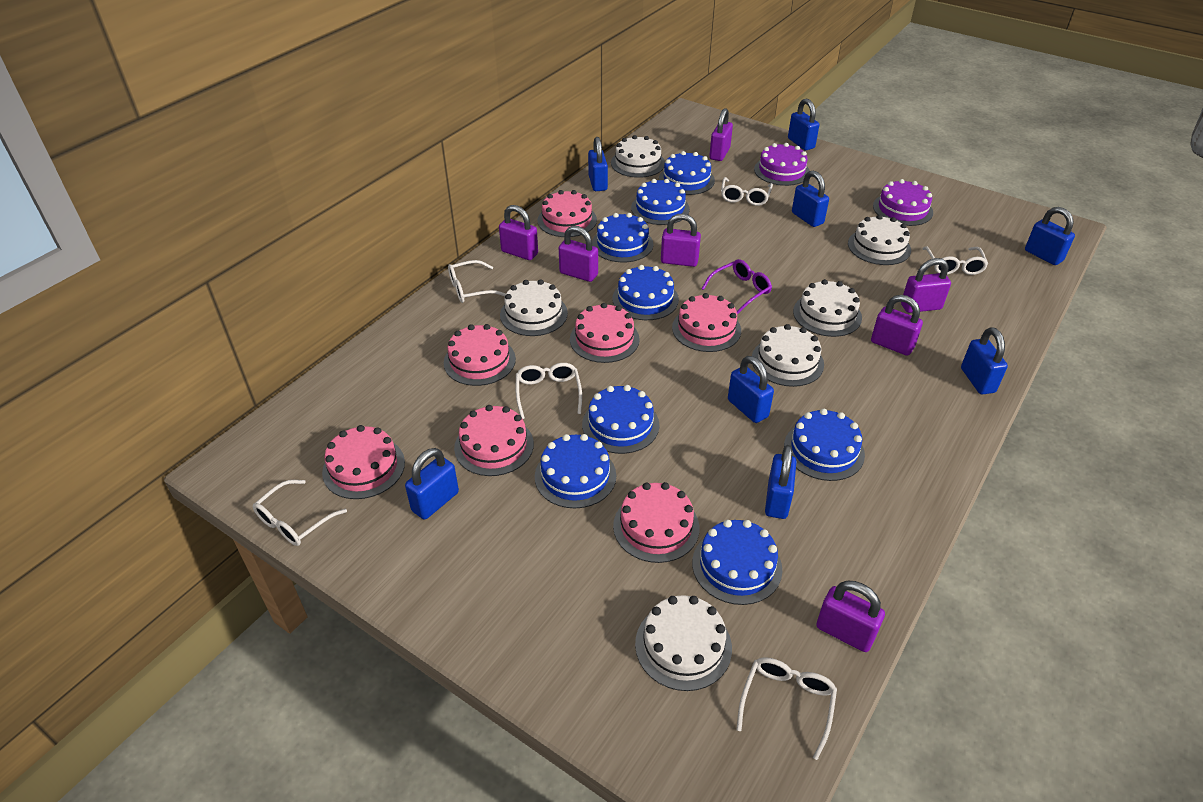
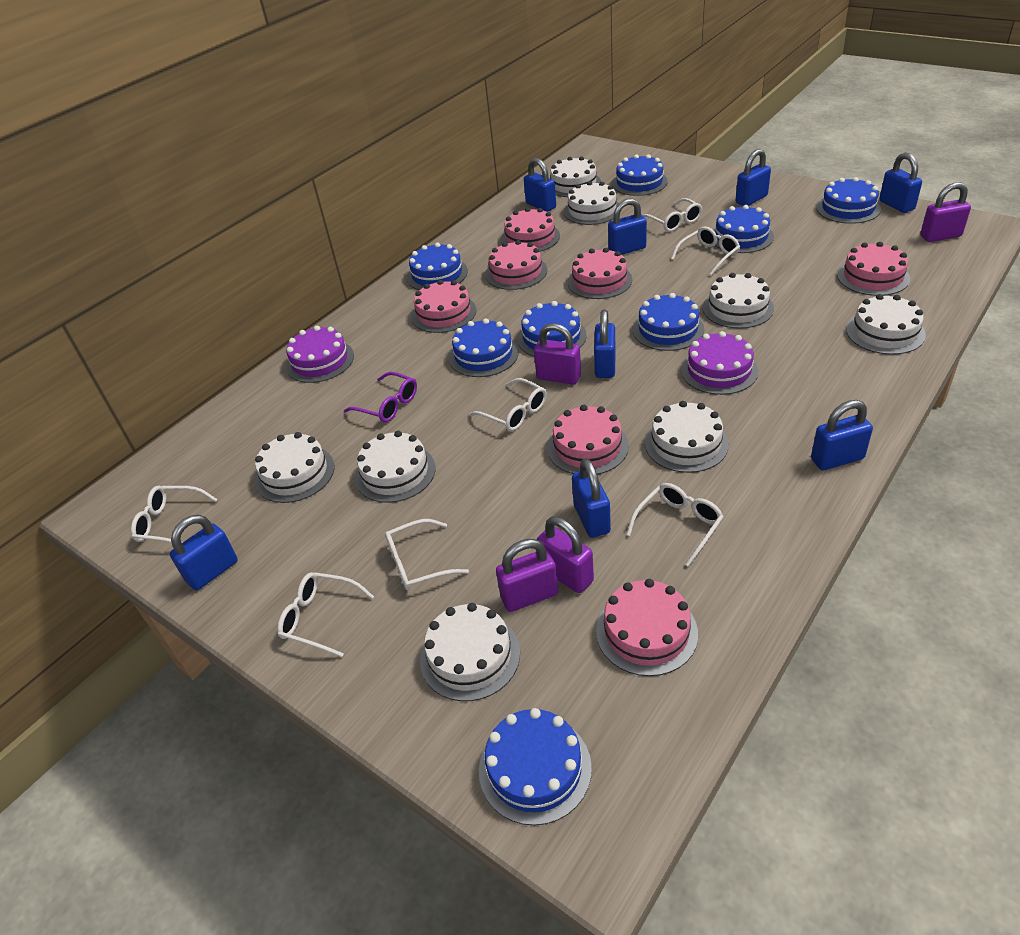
purple padlock: 7 -> 4
white cake: 6 -> 8
white glasses: 6 -> 7

